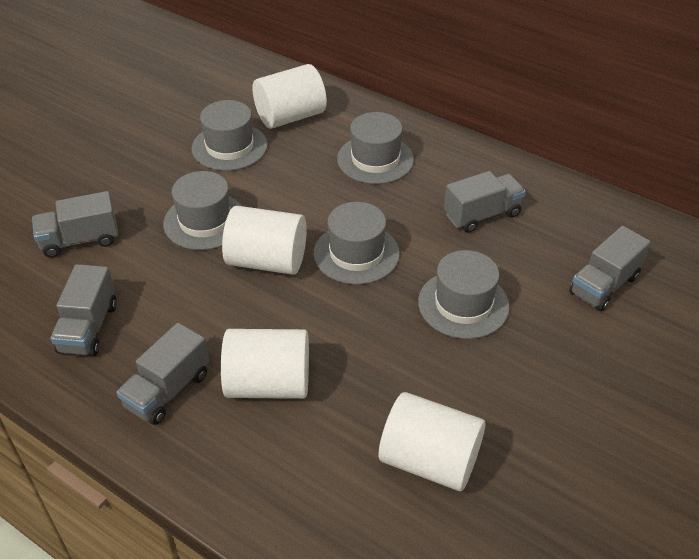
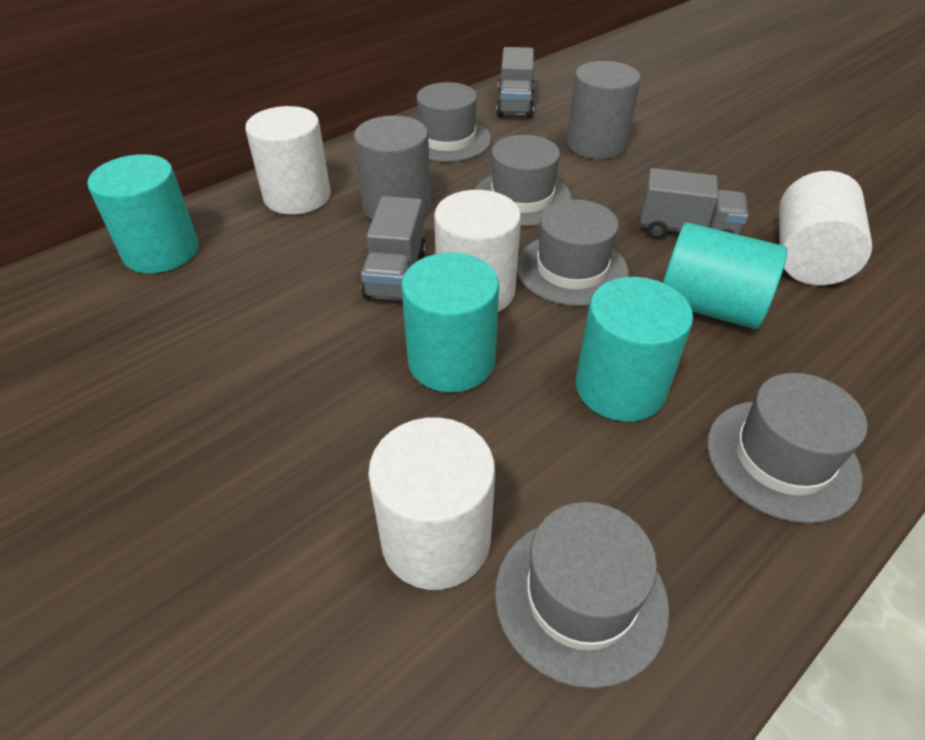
grey cylinder: 0 -> 2
grey truck: 5 -> 3
turquoise cylinder: 0 -> 4

